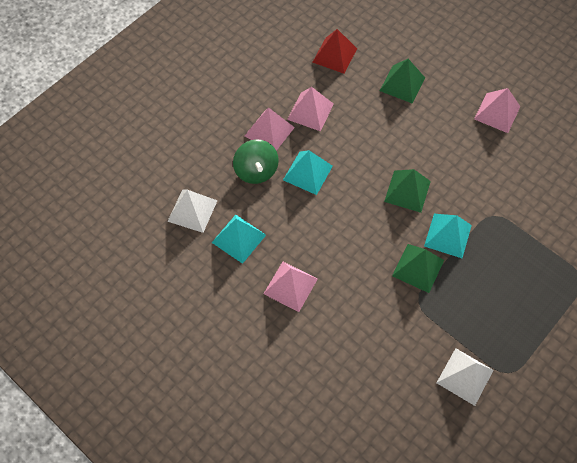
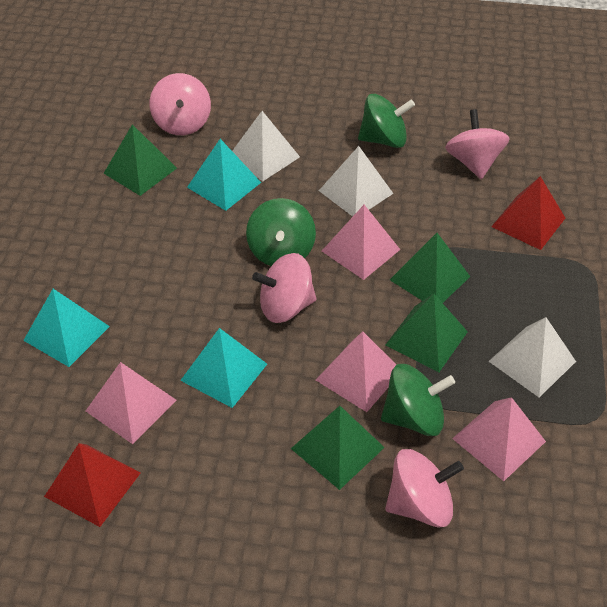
green pyramid: 3 -> 4
green spinning top: 1 -> 3
pink spinning top: 0 -> 4
red pyramid: 1 -> 2
white pyramid: 2 -> 3

